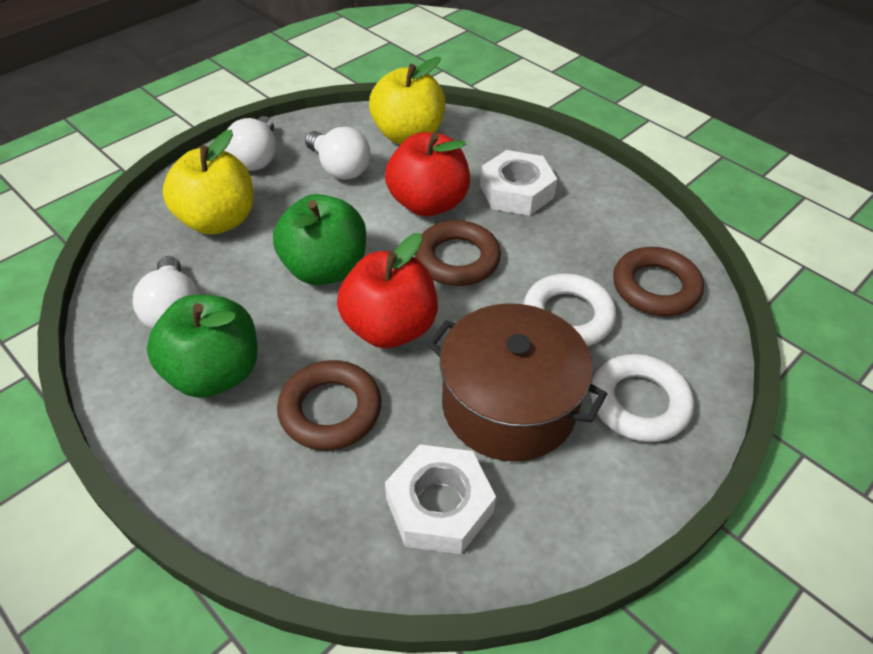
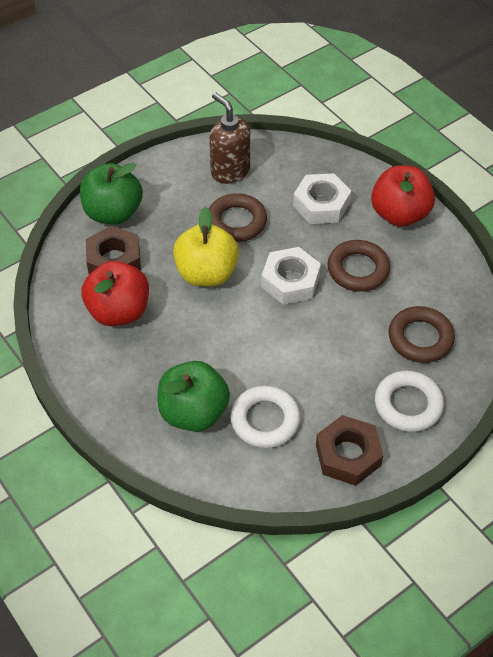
brown nut: 0 -> 2
brown pot: 1 -> 0
brown soap dispenser: 0 -> 1
white light bulb: 3 -> 0
yellow apple: 2 -> 1

